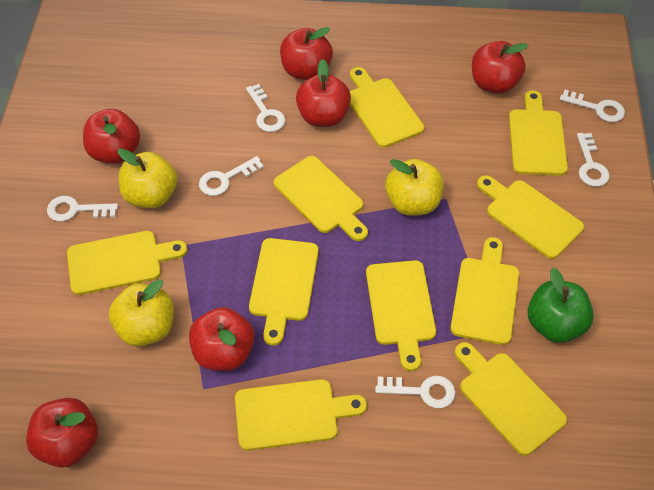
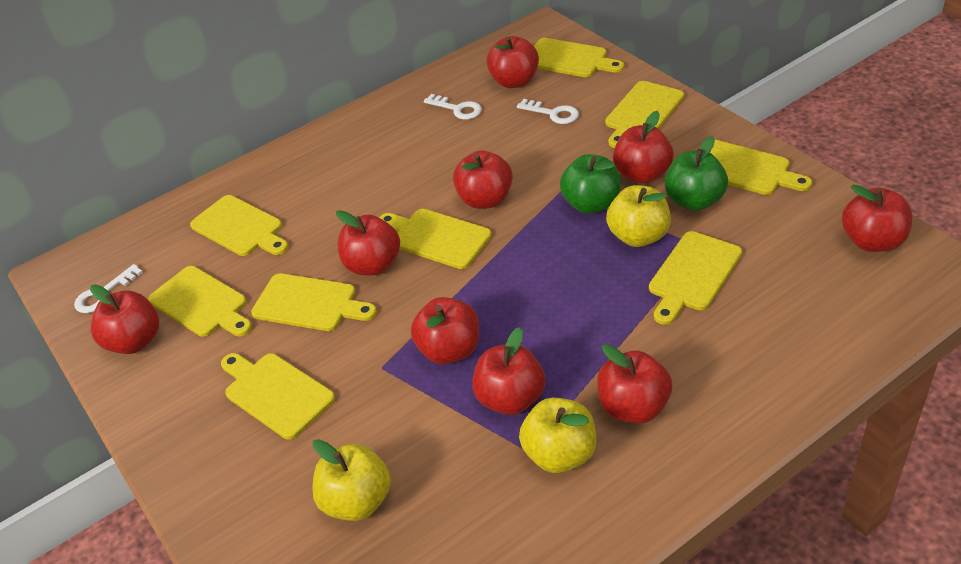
green apple: 1 -> 2
red apple: 6 -> 9
white key: 6 -> 3
yellow cutting board: 10 -> 9

